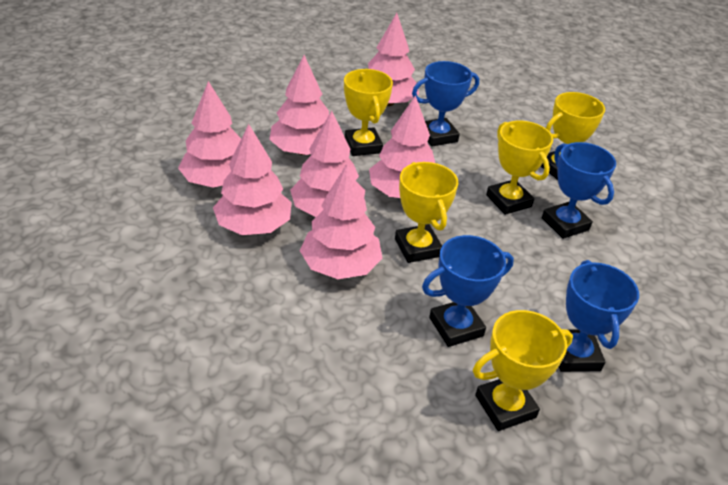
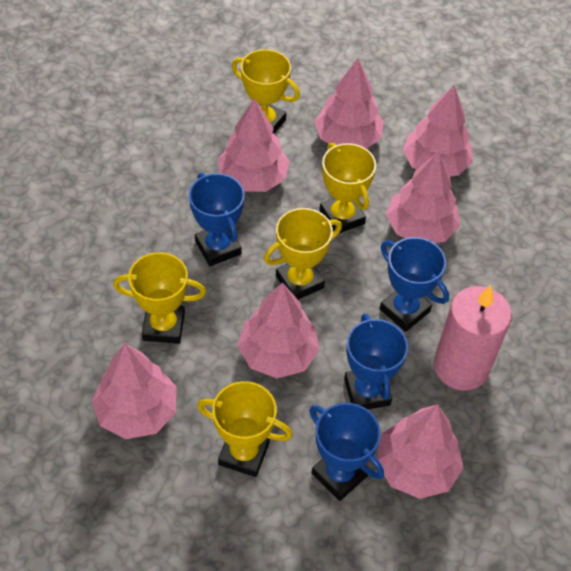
pink candle: 0 -> 1

